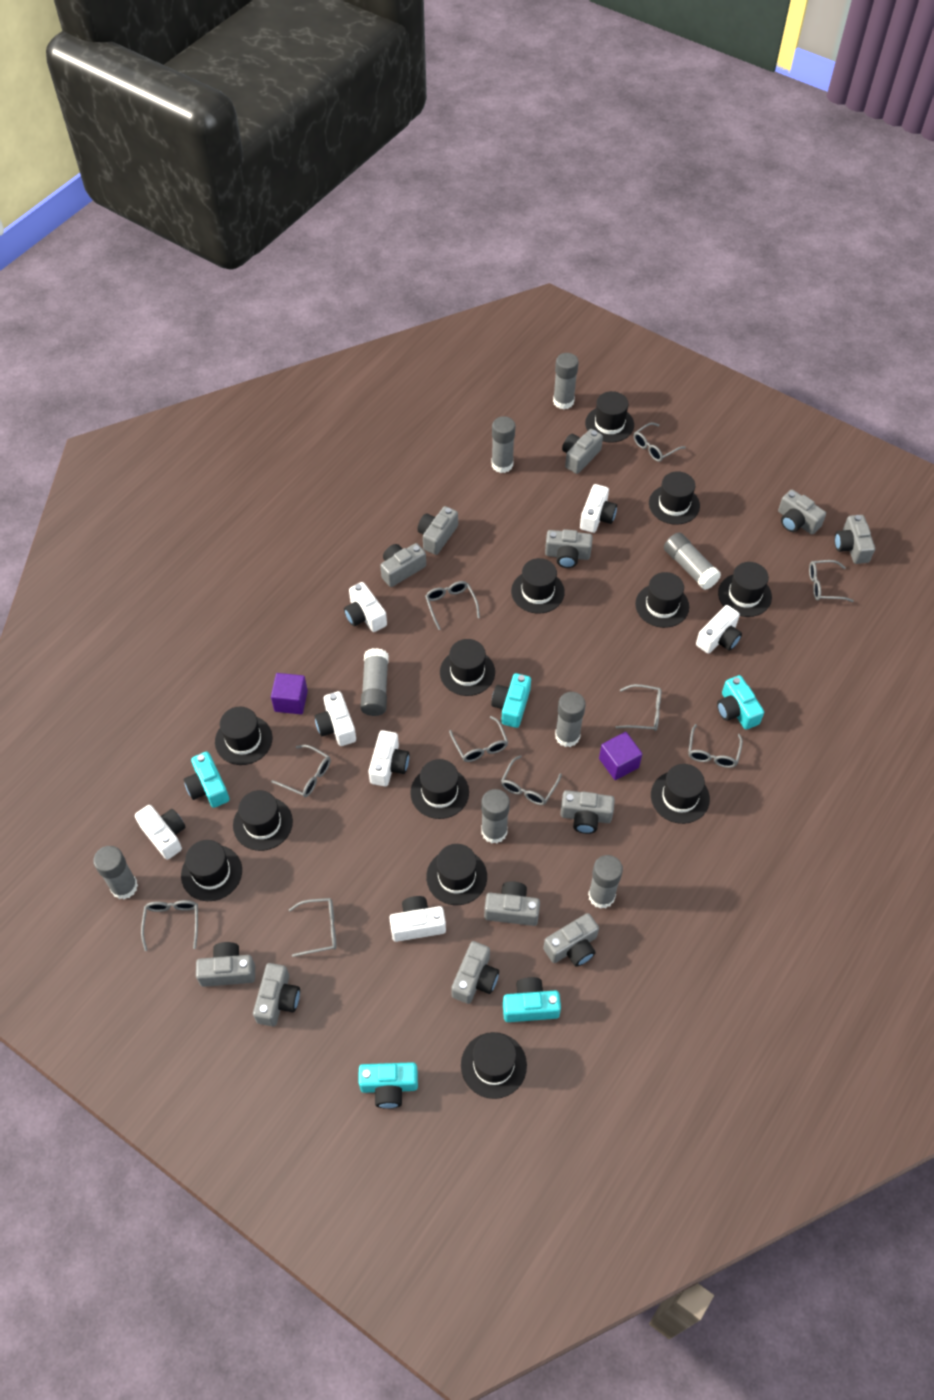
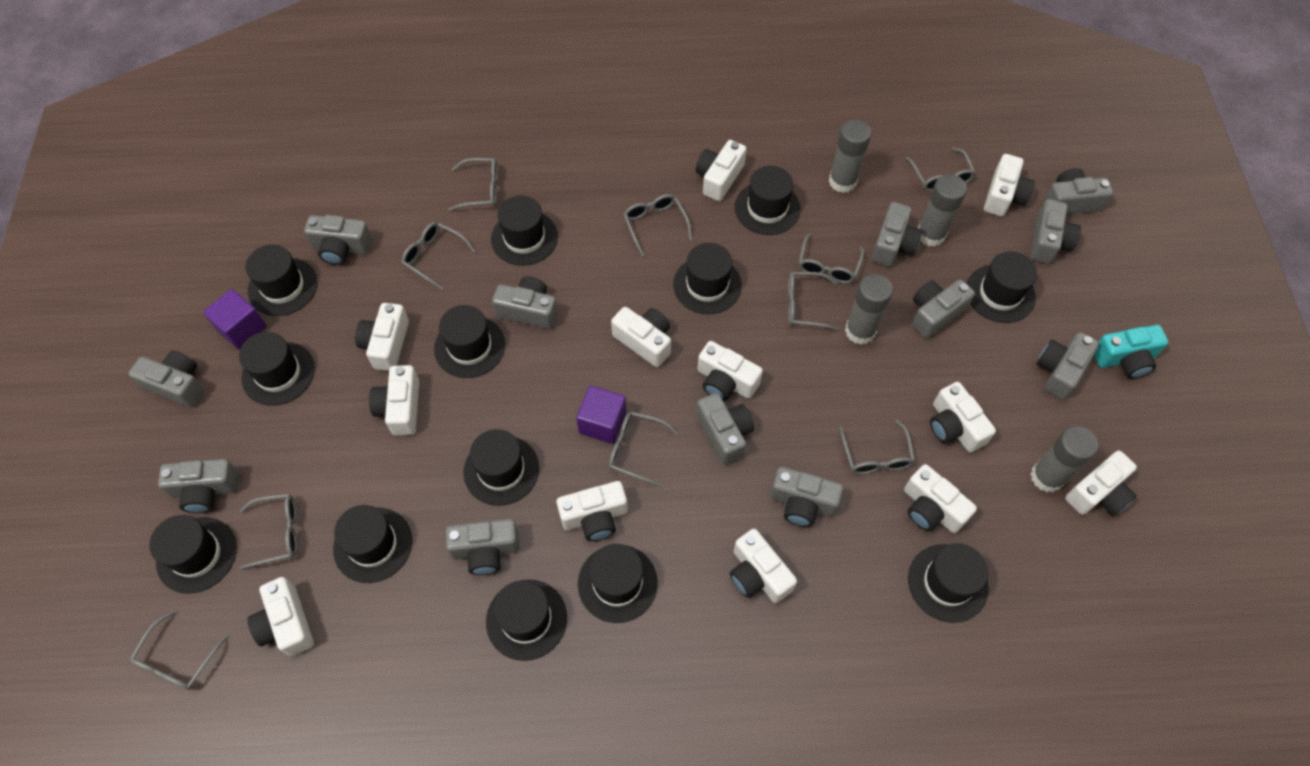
grey glue stick: 8 -> 4
turquoise camera: 5 -> 1
white camera: 7 -> 12

